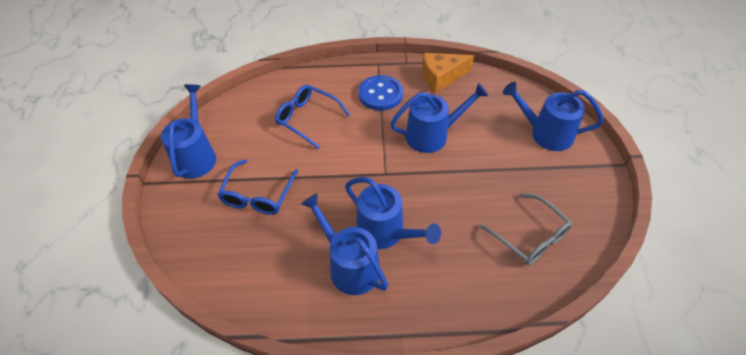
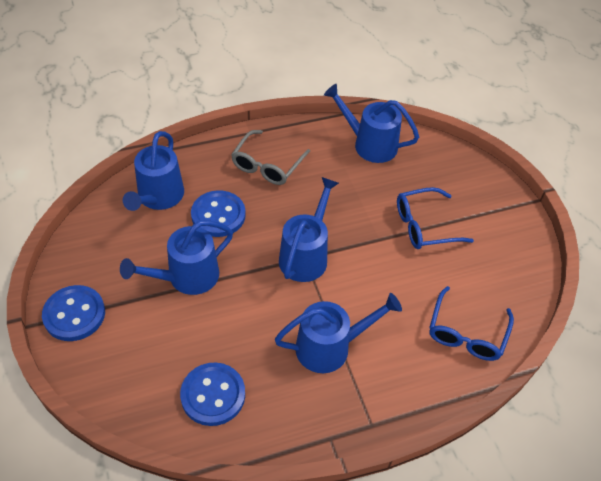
blue button: 1 -> 3
orange cheese: 1 -> 0

